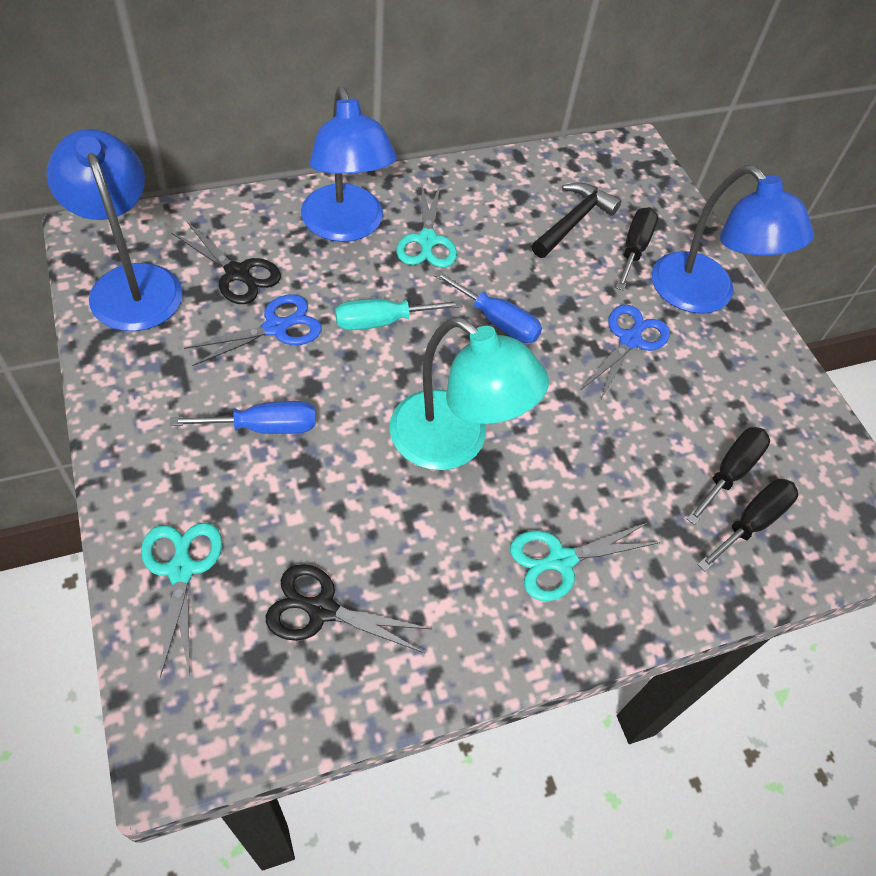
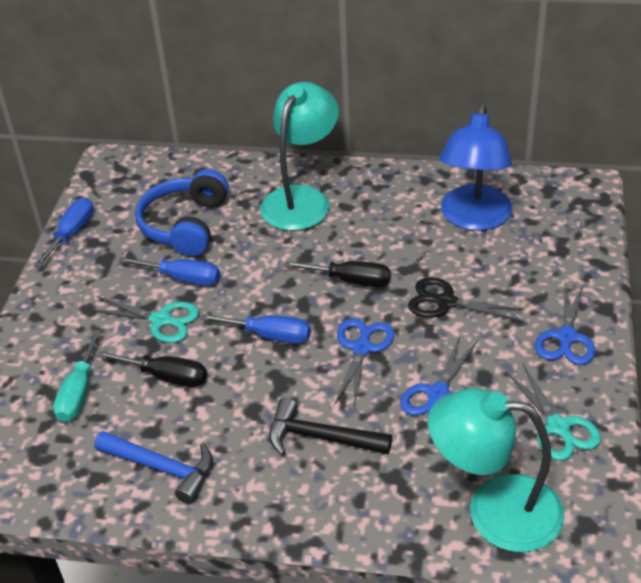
black scissors: 2 -> 1
black screwdriver: 3 -> 2
blue hammer: 0 -> 1
blue headphones: 0 -> 1
blue lamp: 3 -> 1
blue scissors: 2 -> 3
blue screwdriver: 2 -> 3
turquoise lamp: 1 -> 2
turquoise scissors: 3 -> 2

